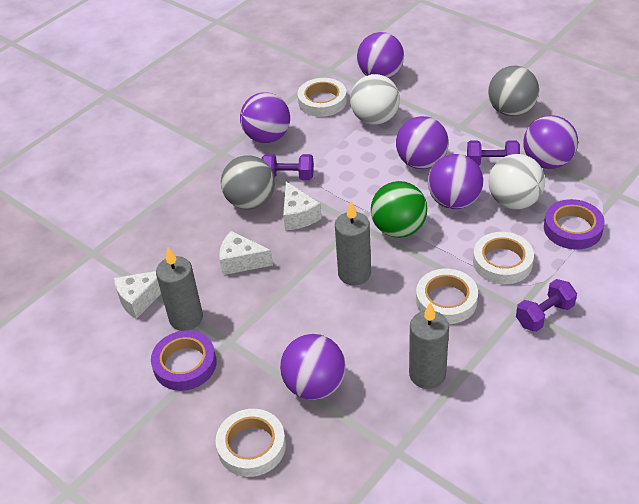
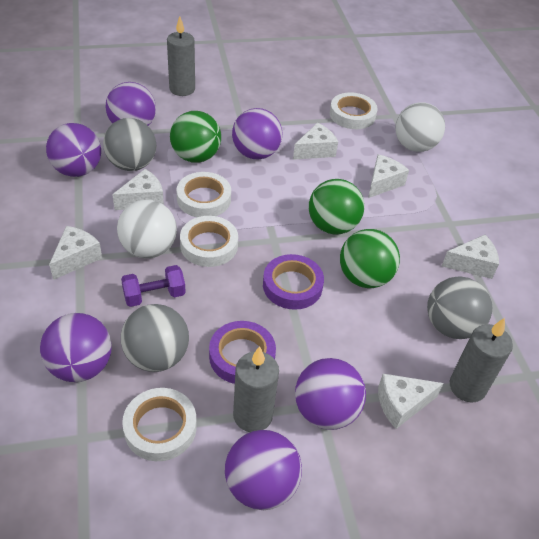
green ball: 1 -> 3
grey ball: 2 -> 3
purple dumbbell: 3 -> 1
white cheese: 3 -> 6

